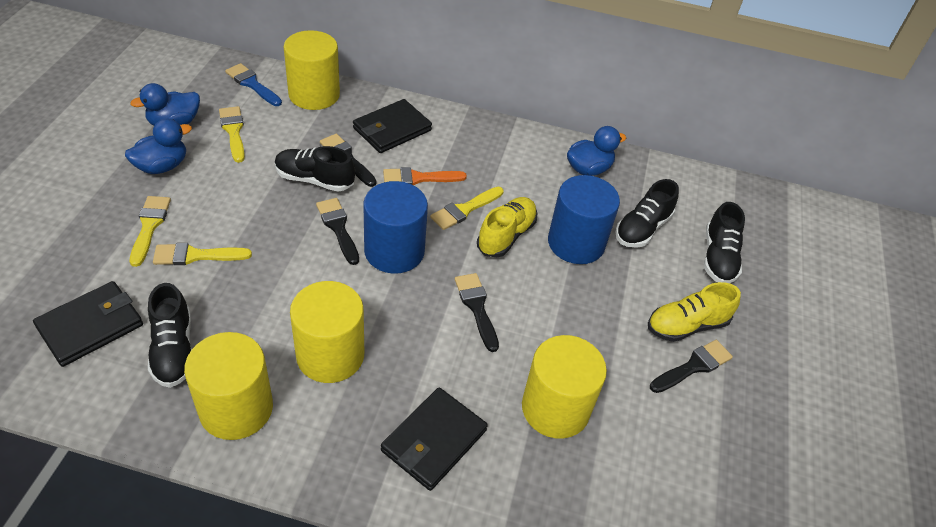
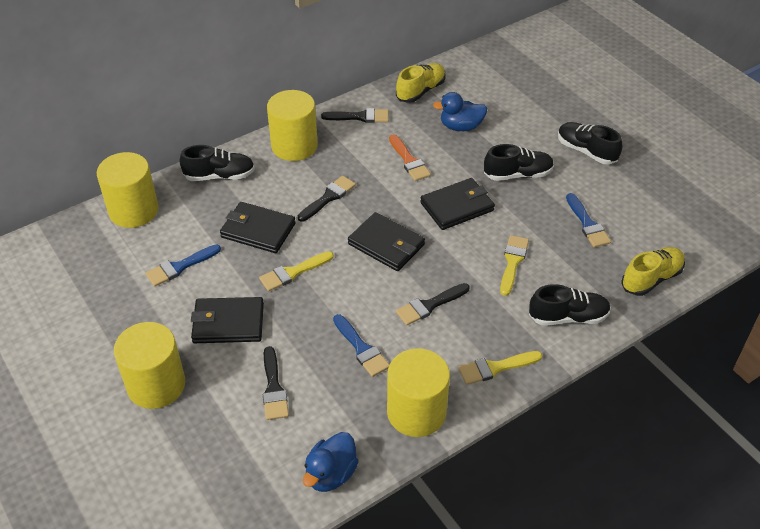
black wallet: 3 -> 4
blue brush: 1 -> 3
blue cylinder: 2 -> 0
blue duck: 3 -> 2
yellow brush: 4 -> 3

